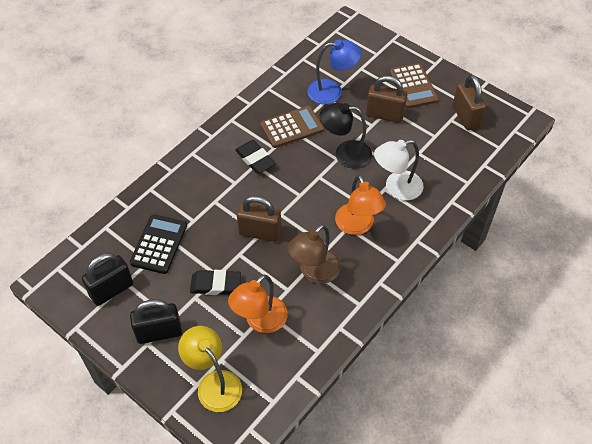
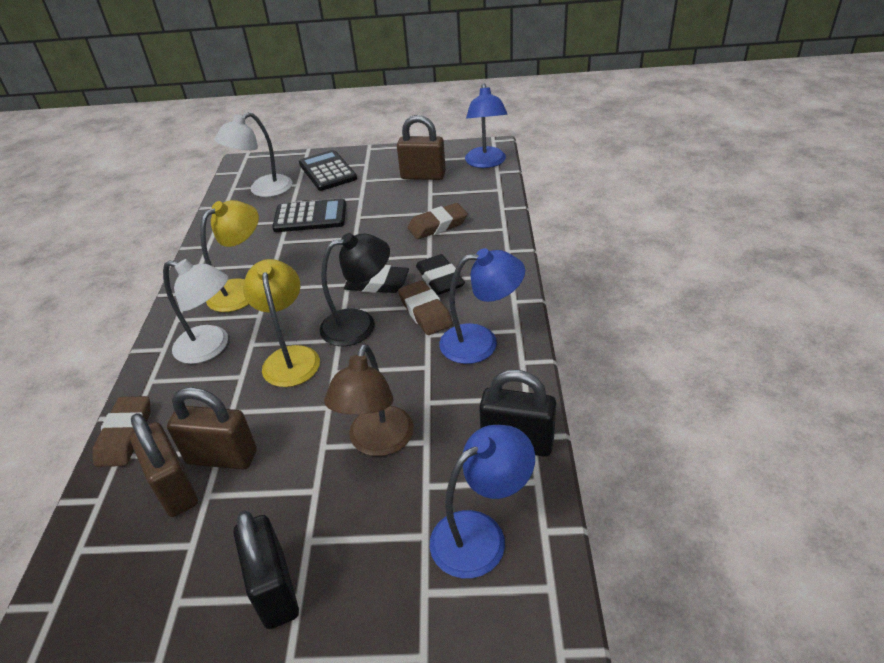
black calculator: 1 -> 2
blue lamp: 1 -> 3
brown calculator: 2 -> 0
brown eraser: 0 -> 3
orange lamp: 2 -> 0
white lamp: 1 -> 2
yellow lamp: 1 -> 2

